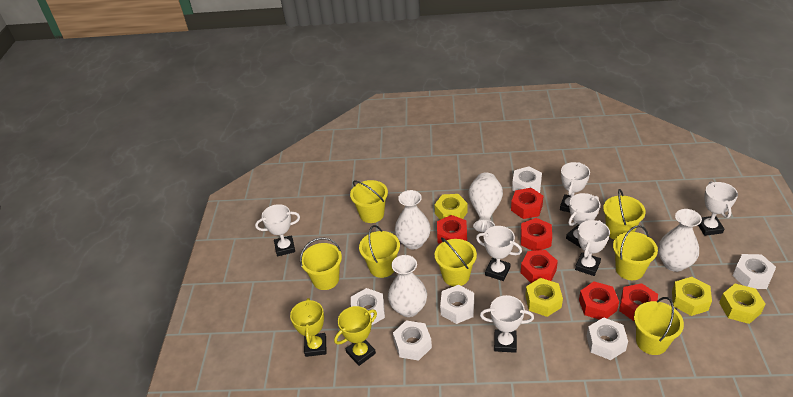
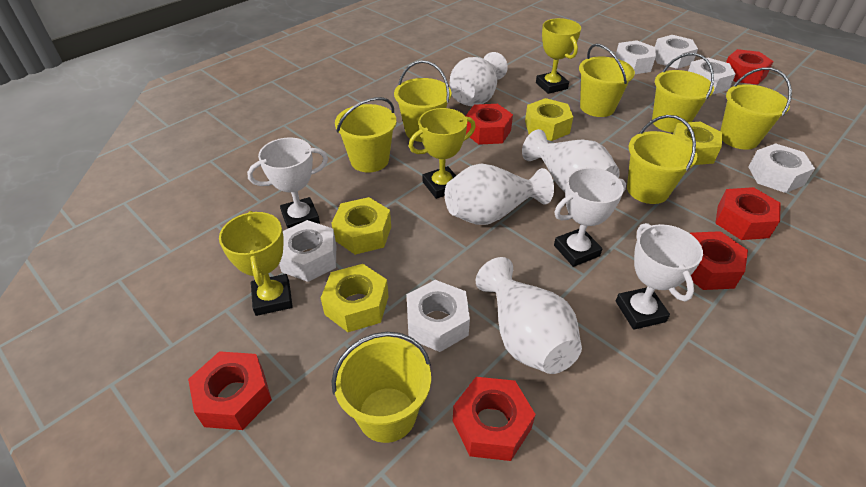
white trophy: 7 -> 3
yellow trophy: 2 -> 3

